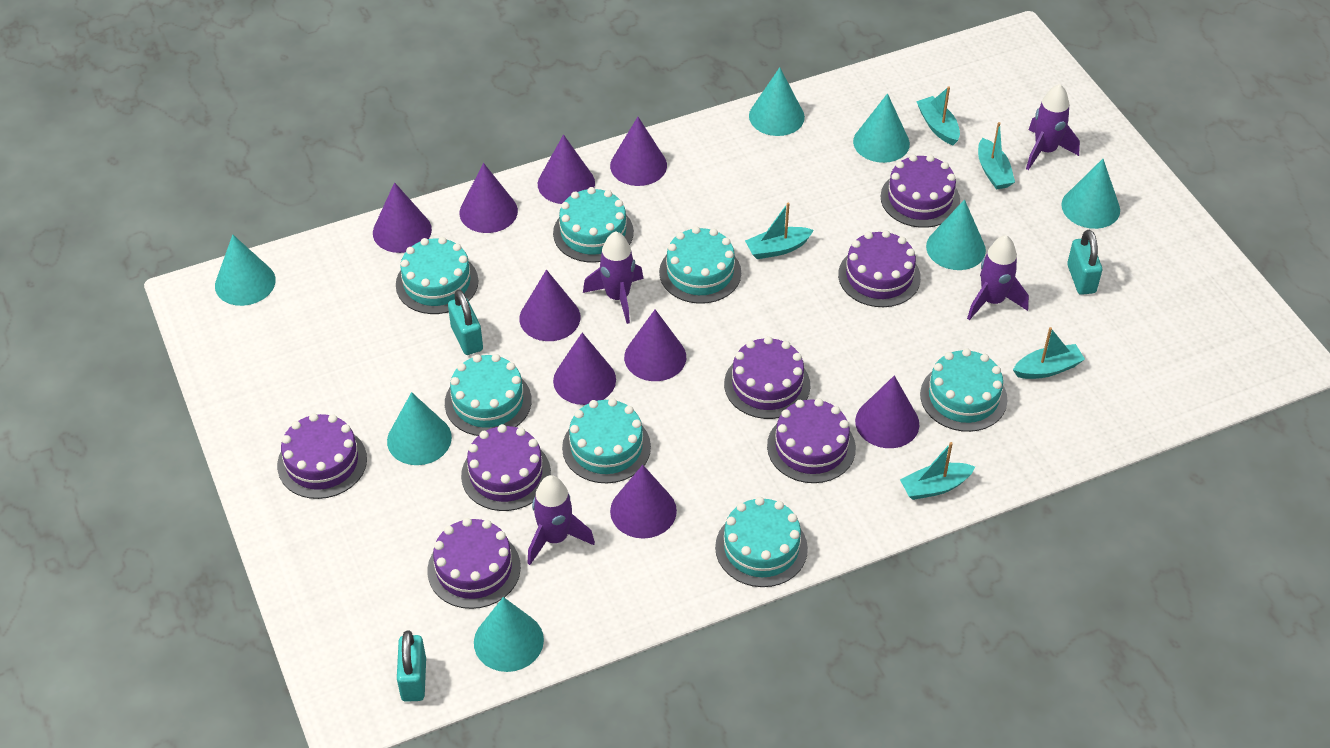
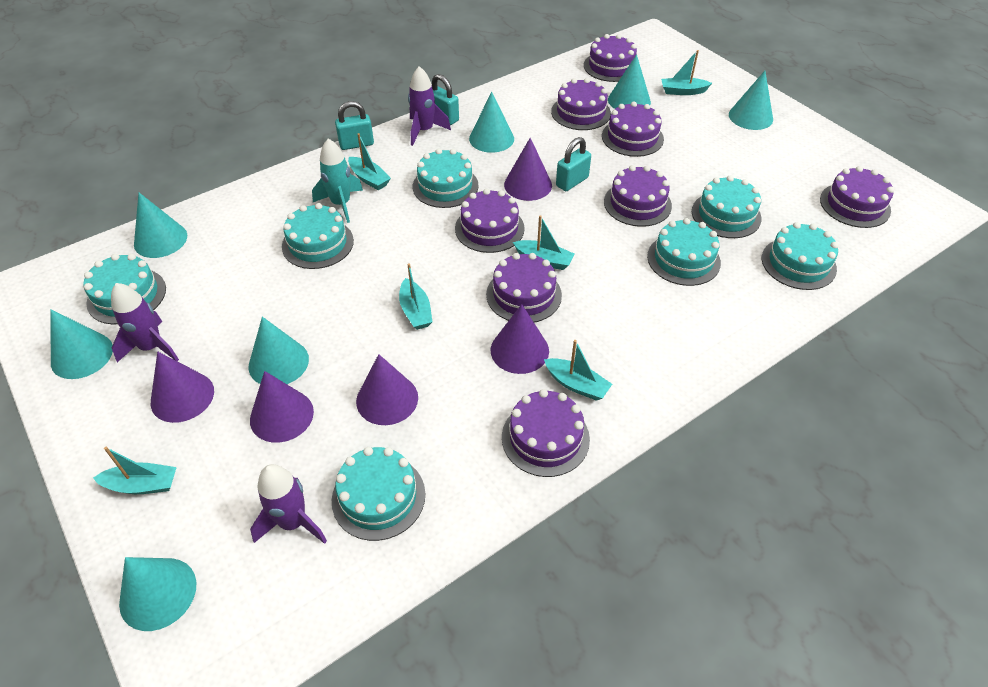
purple cake: 7 -> 8
purple cone: 9 -> 5
purple rocket: 4 -> 3
turquoise boat: 5 -> 6
turquoise rocket: 0 -> 1

